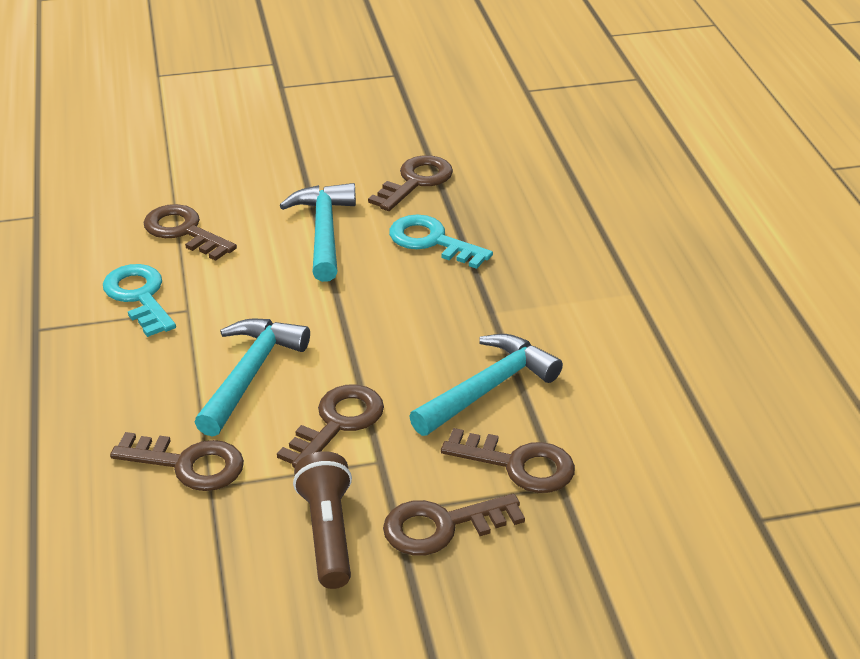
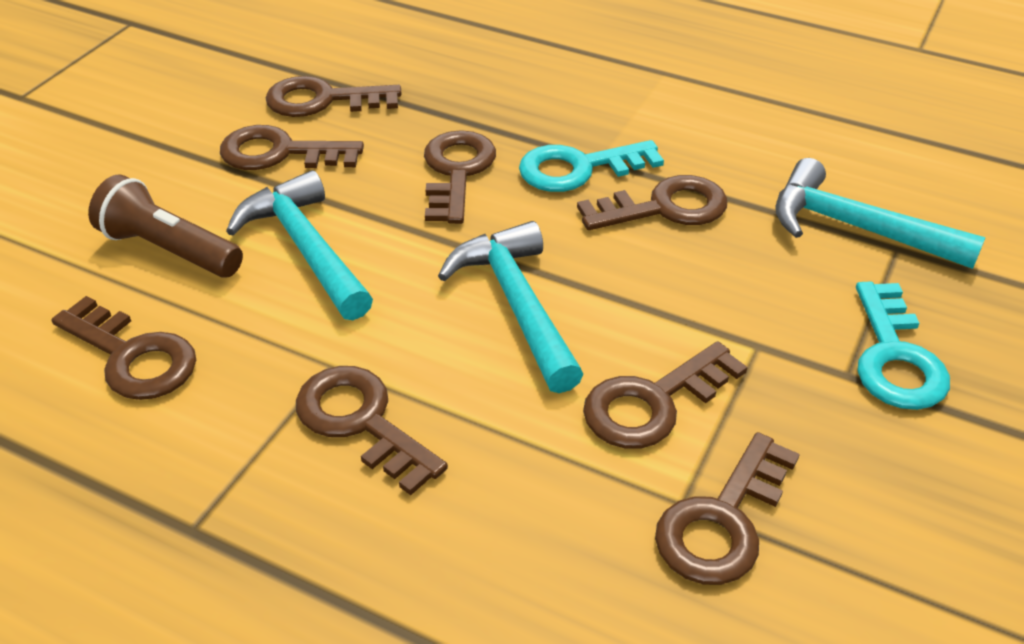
brown key: 6 -> 8

